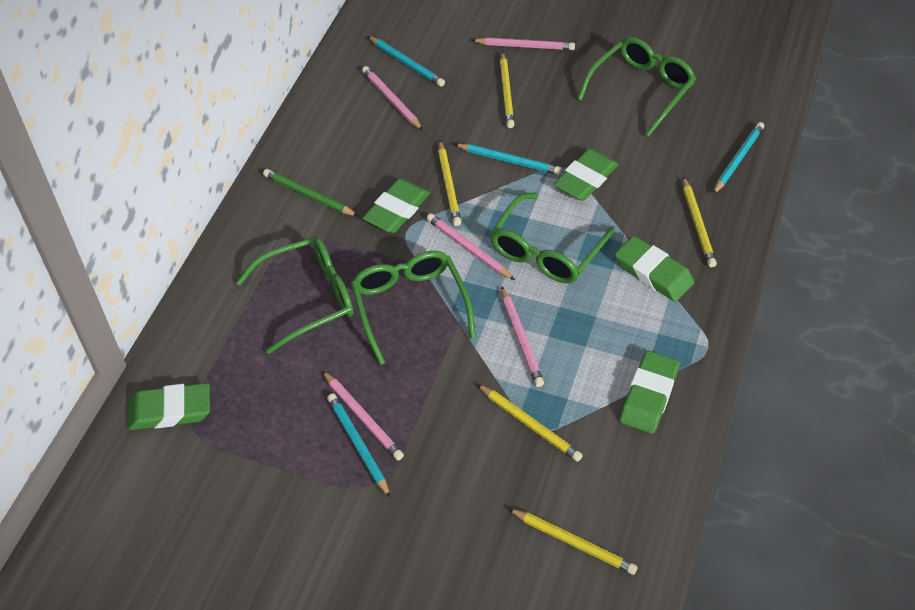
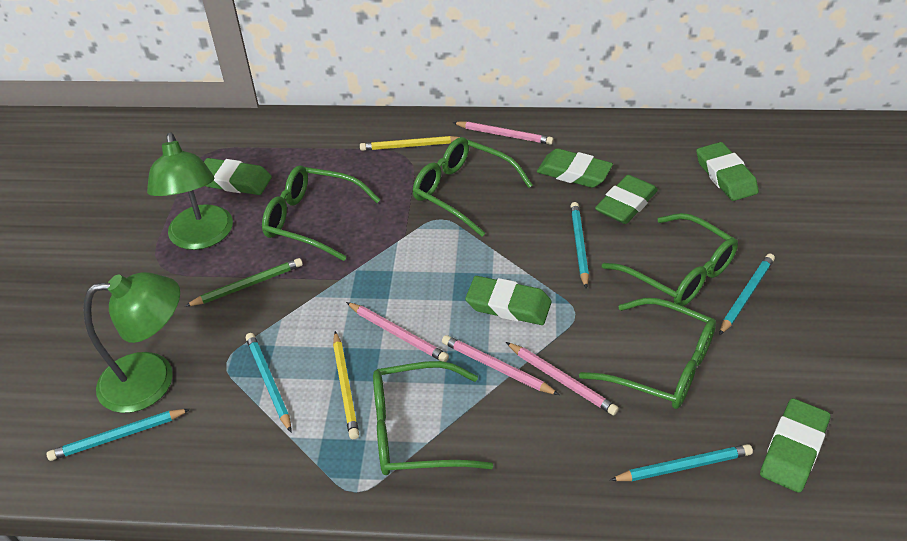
green eraser: 5 -> 6
green glasses: 4 -> 5
green lamp: 0 -> 2
pink pencil: 5 -> 4
turquoise pencil: 4 -> 5
yellow pencil: 5 -> 2

